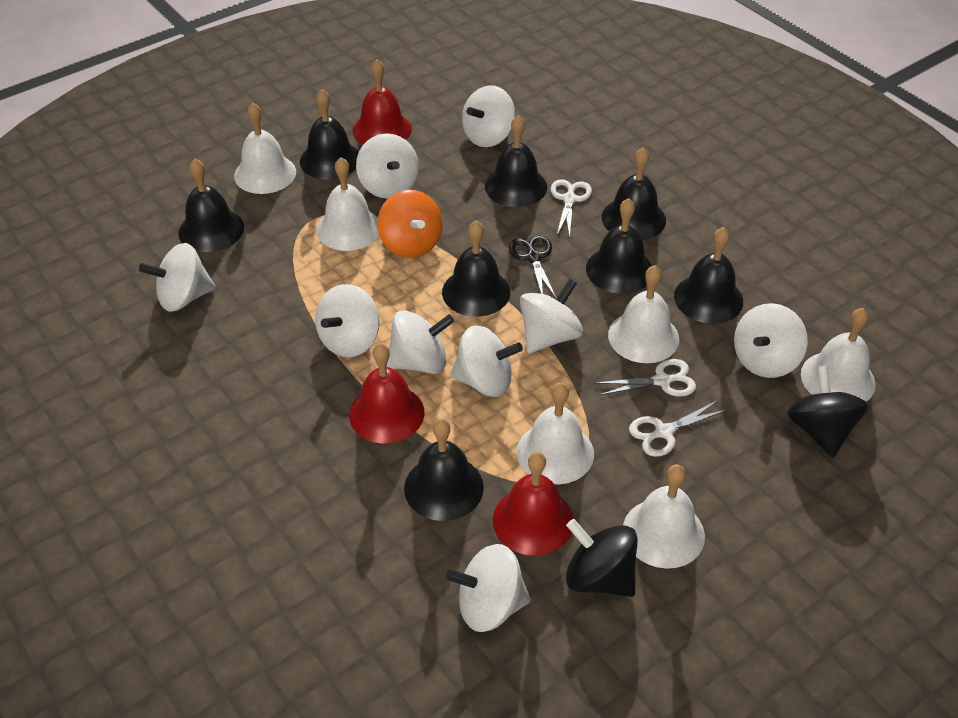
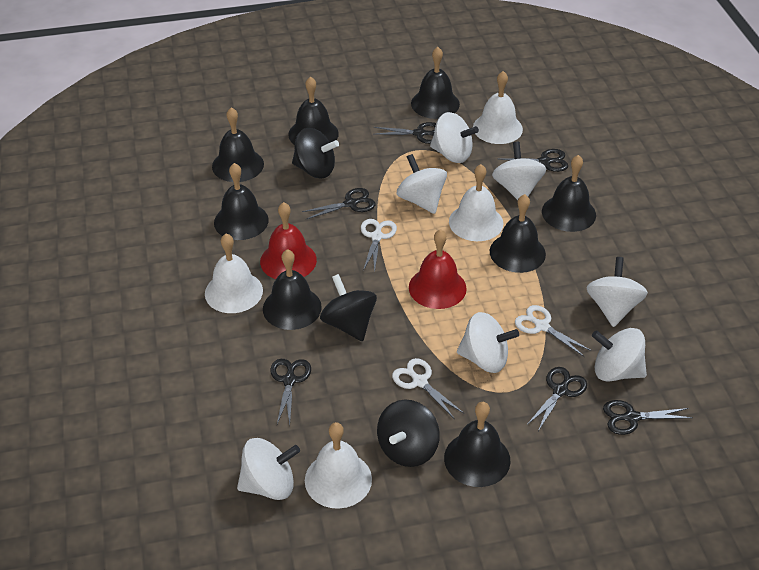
black scissors: 1 -> 6
black spinning top: 2 -> 3
orange spinning top: 1 -> 0
red bell: 3 -> 2
white bell: 6 -> 4
white spinning top: 9 -> 7

